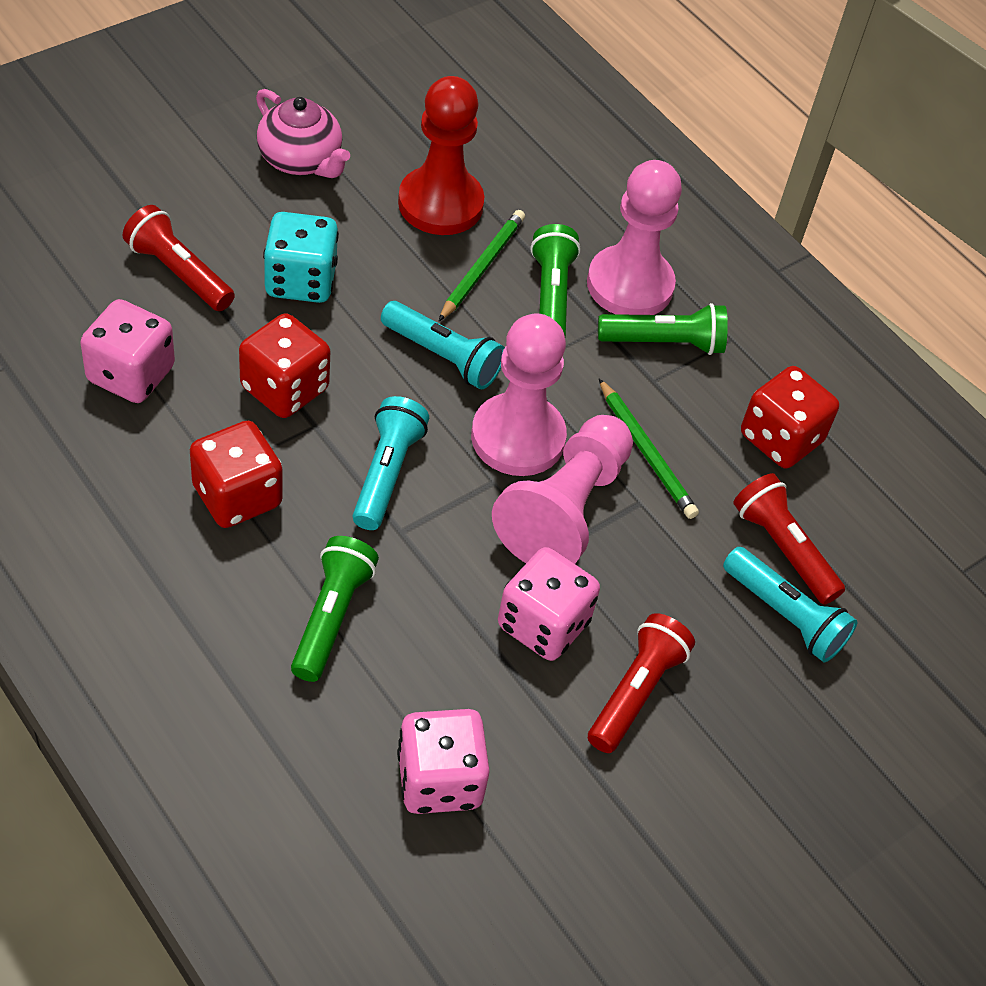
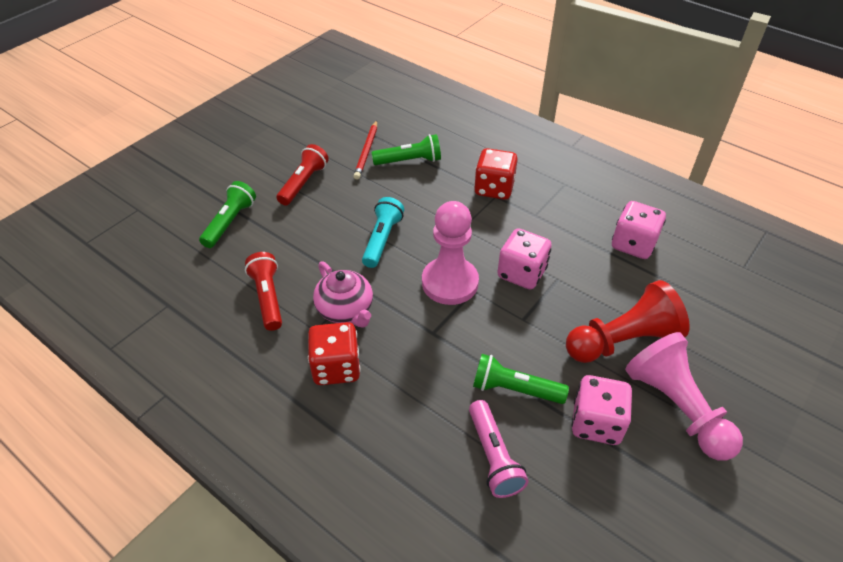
green pencil: 2 -> 0
pink flashlight: 0 -> 1
pink pawn: 3 -> 2
red dice: 3 -> 2
red flashlight: 3 -> 2
red pencil: 0 -> 1
turquoise dice: 1 -> 0
turquoise flashlight: 3 -> 1

